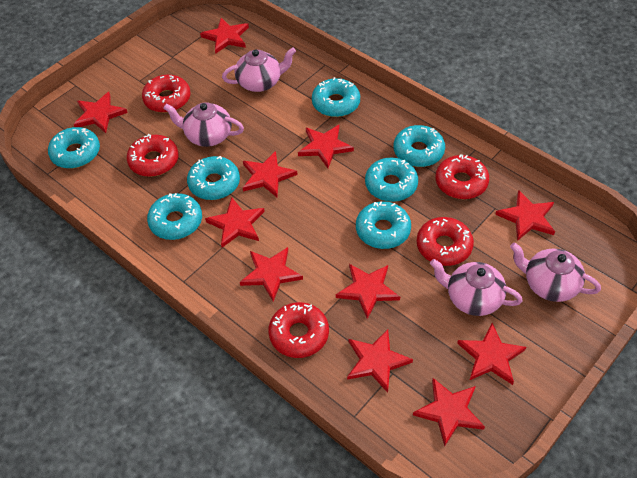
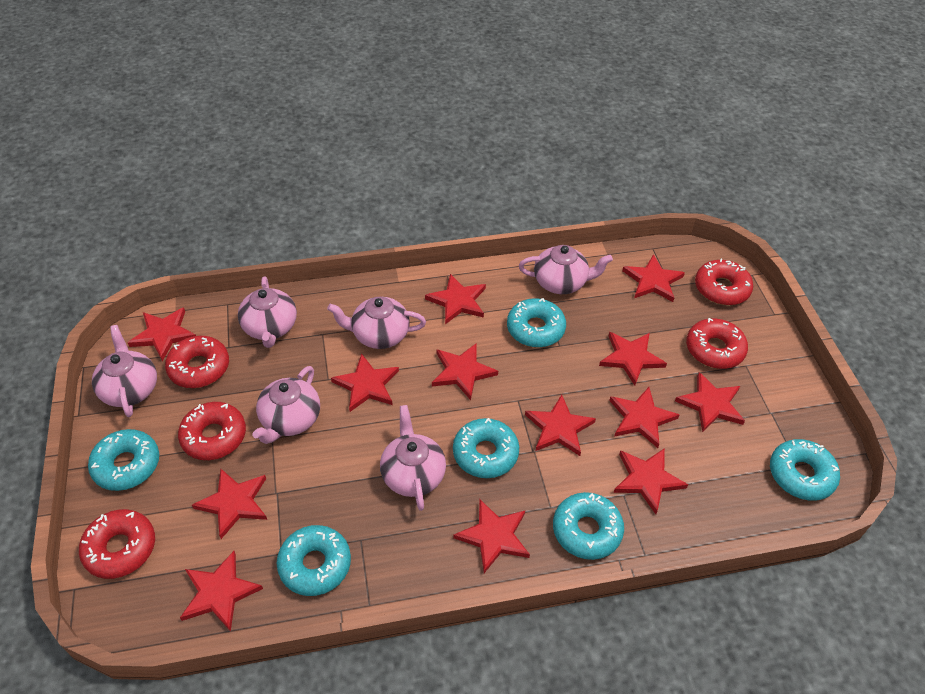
pink teapot: 4 -> 6
red star: 11 -> 13
turquoise donut: 7 -> 6

